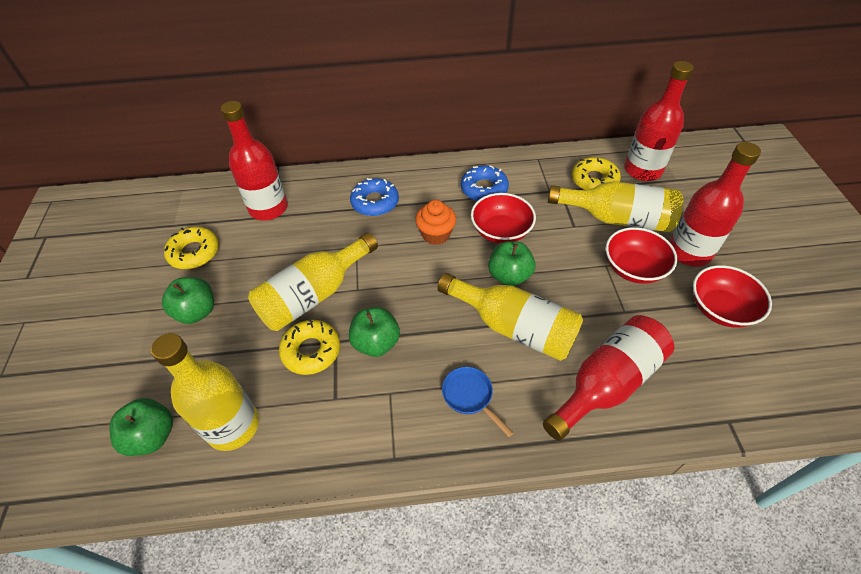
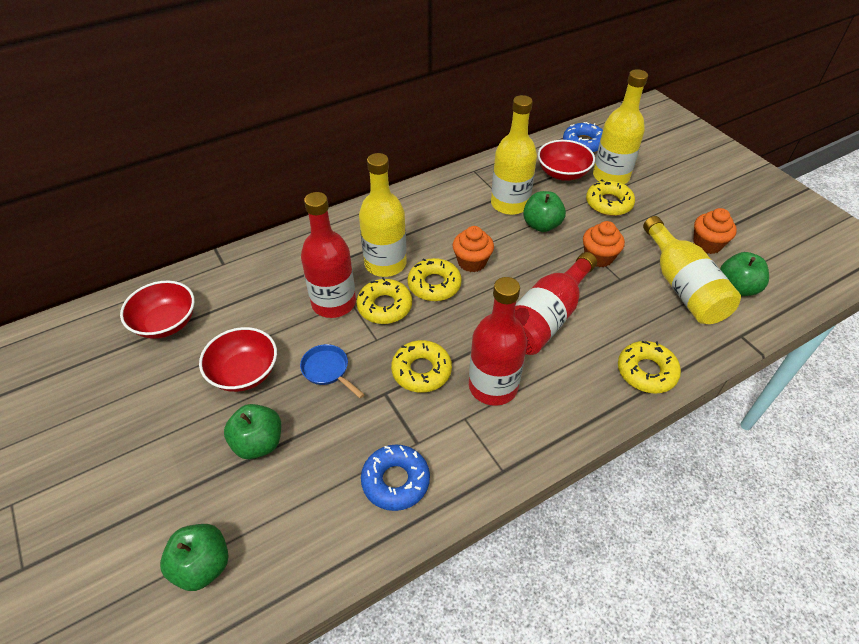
orange cupcake: 1 -> 3
red bottle: 4 -> 3
yellow donut: 3 -> 5

